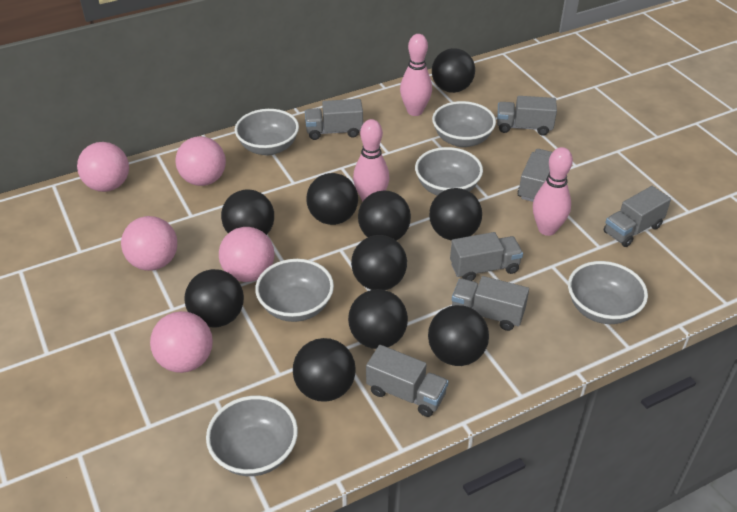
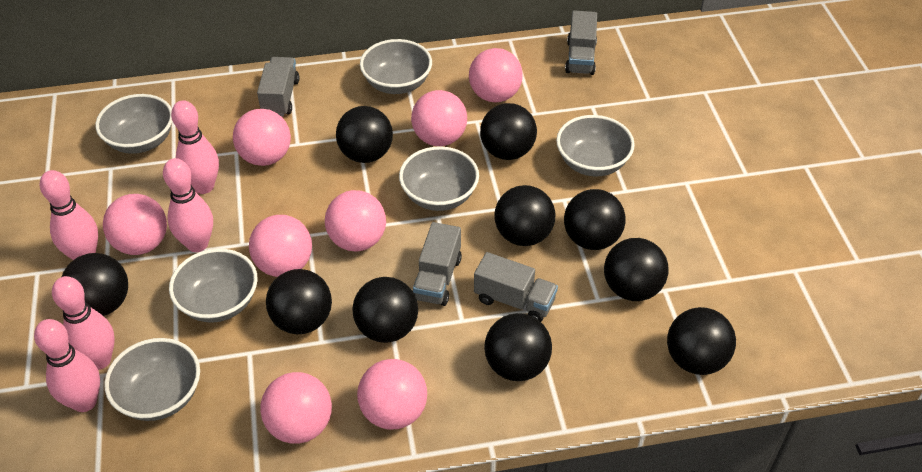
grey truck: 7 -> 4
pink ball: 5 -> 8
pink bowling pin: 3 -> 5

